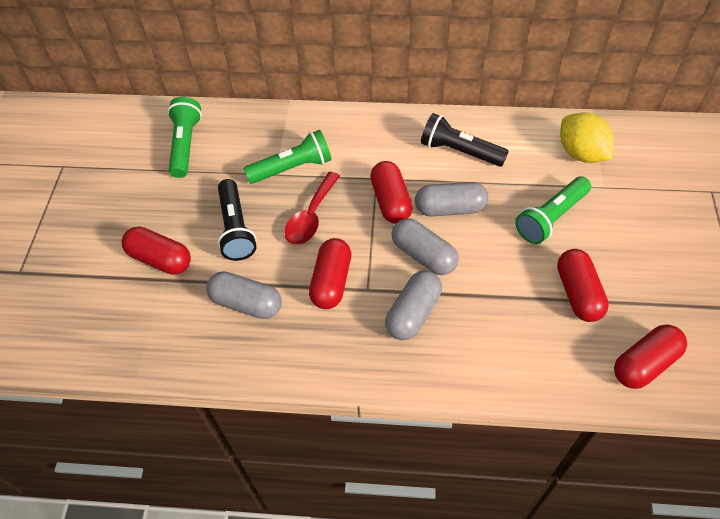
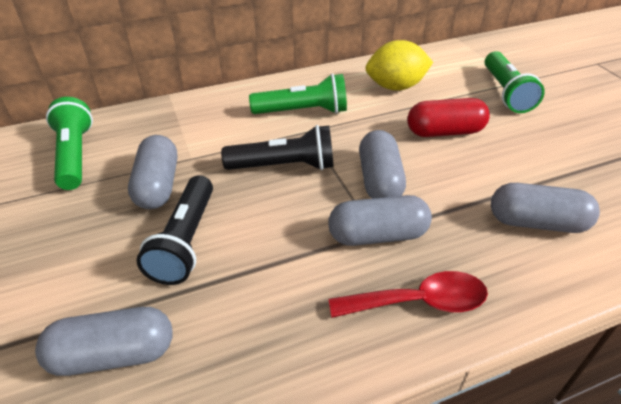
grey capsule: 4 -> 5
red capsule: 5 -> 1

